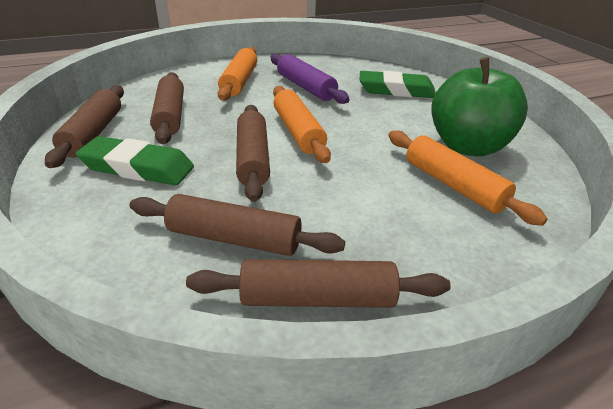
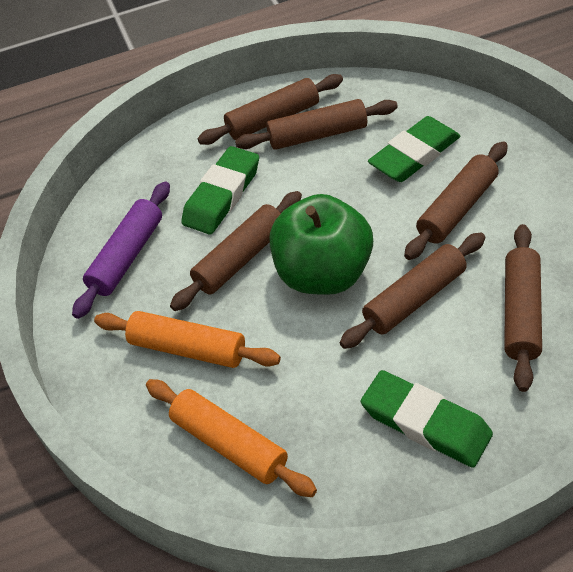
brown rolling pin: 5 -> 6
green eraser: 2 -> 3
orange rolling pin: 3 -> 2

